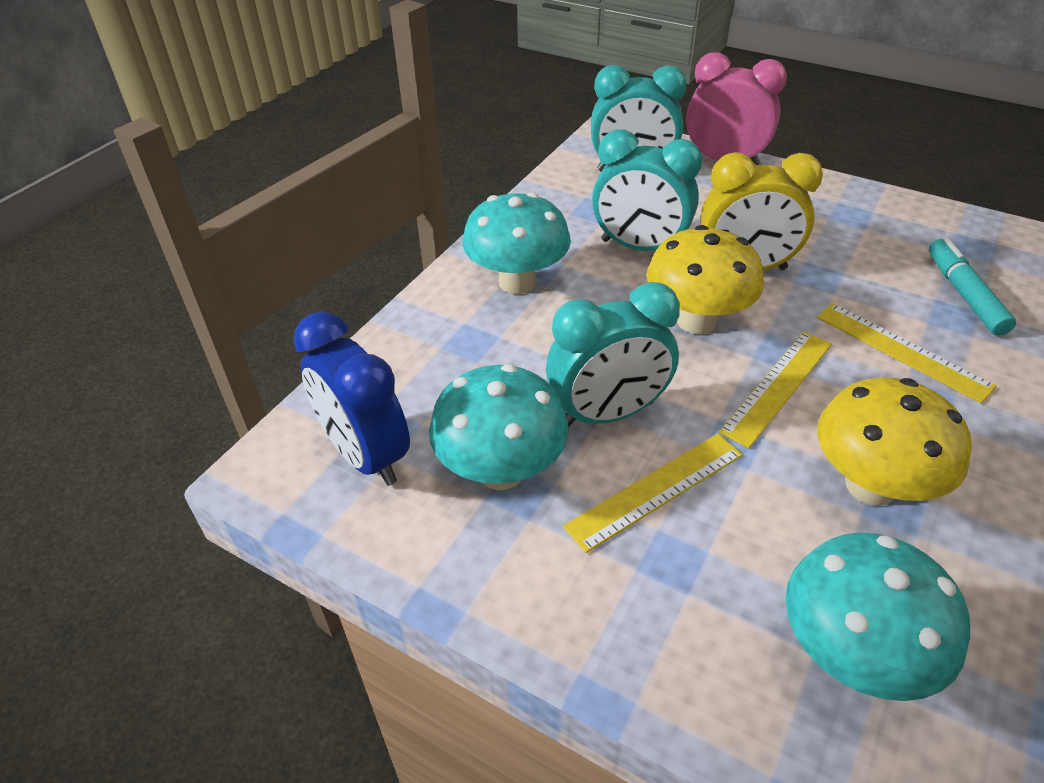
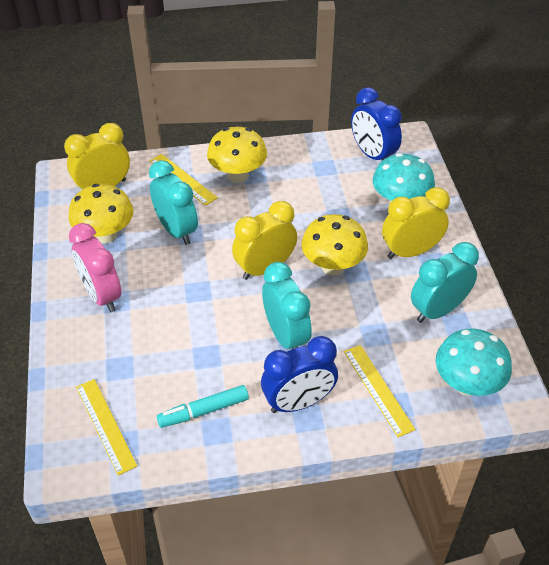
blue clock: 1 -> 2
turquoise mushroom: 3 -> 2
yellow clock: 1 -> 3
yellow mushroom: 2 -> 3

